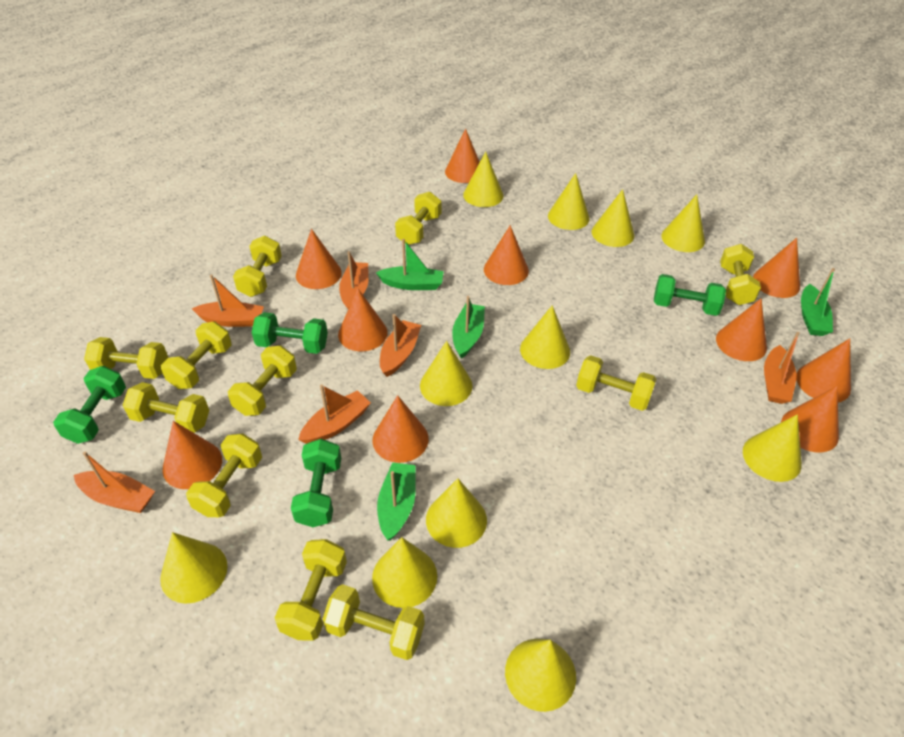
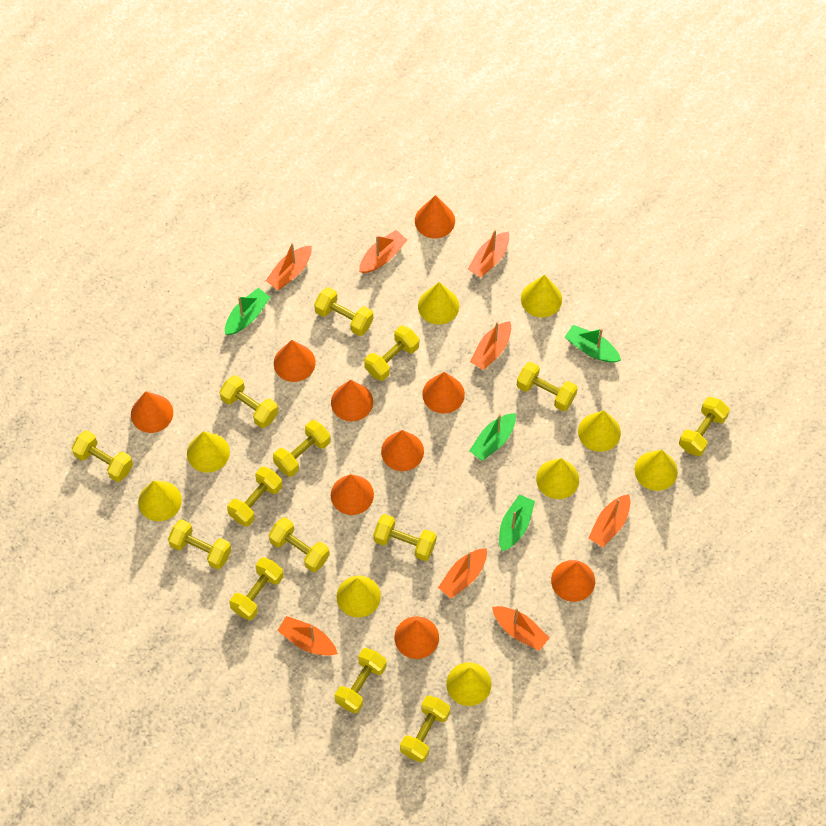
green dumbbell: 4 -> 0
orange boat: 6 -> 8
orange cone: 10 -> 9
yellow cone: 11 -> 9
yellow dumbbell: 11 -> 14

